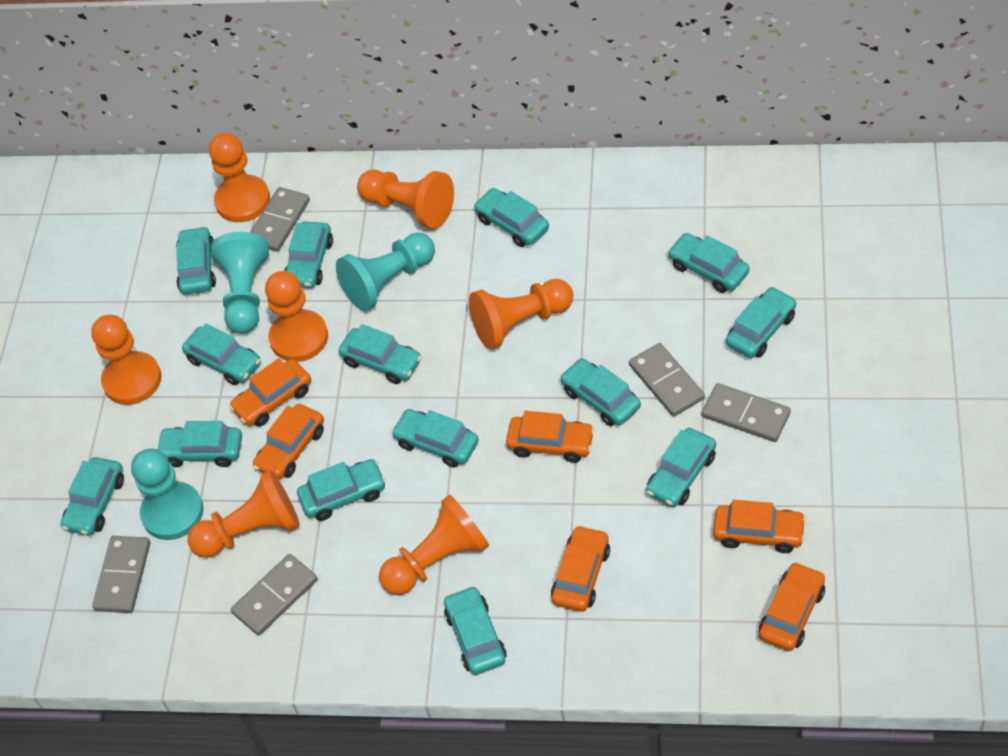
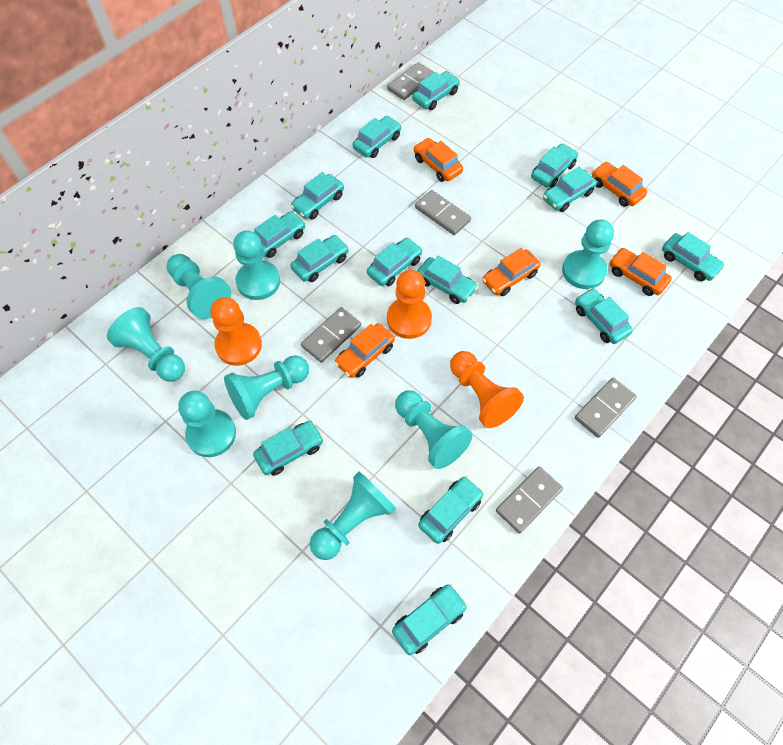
orange car: 6 -> 5
orange pawn: 7 -> 3
turquoise pawn: 3 -> 8

